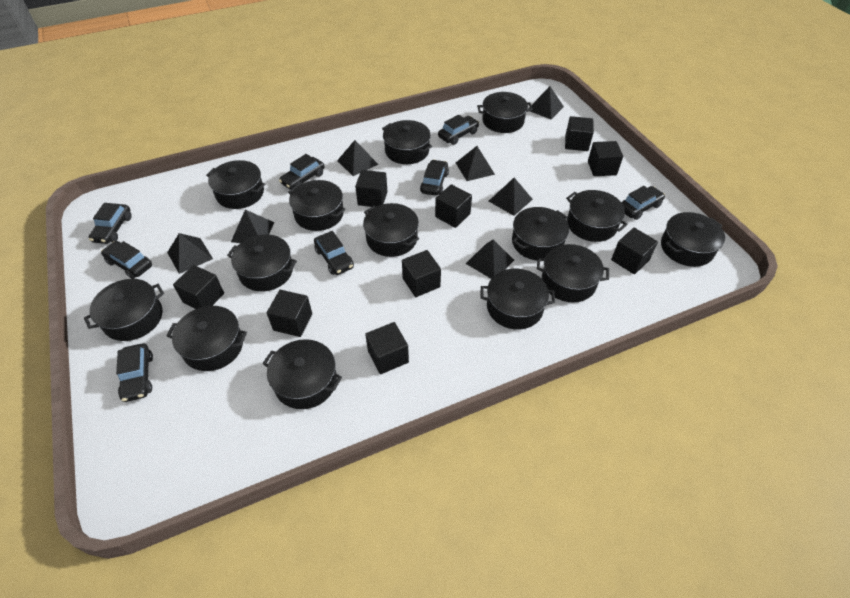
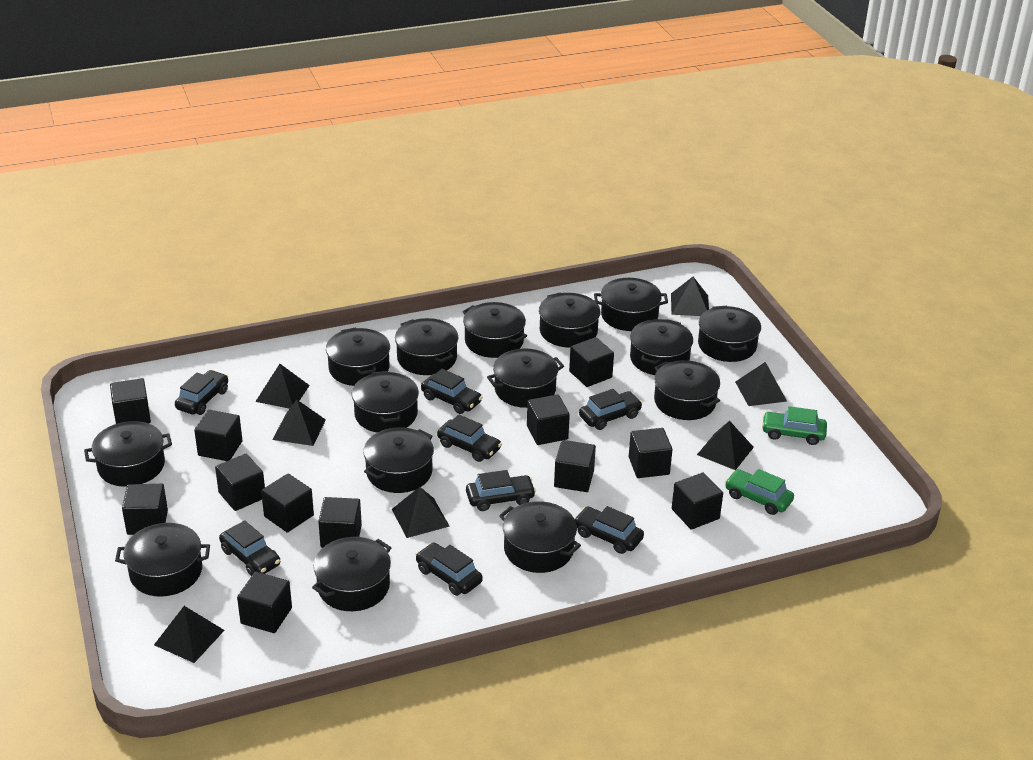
black cube: 9 -> 12
black pot: 14 -> 15
green car: 0 -> 2

